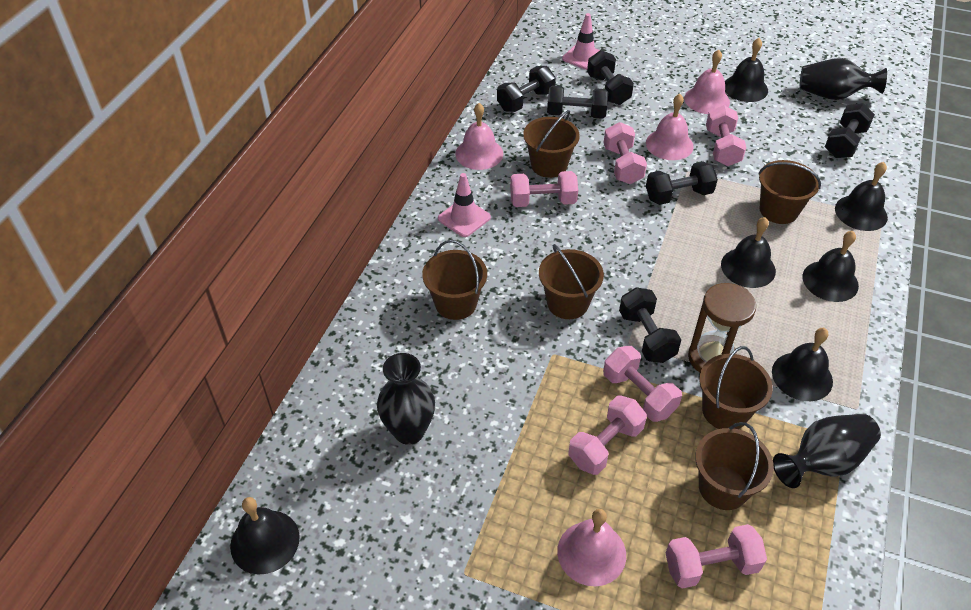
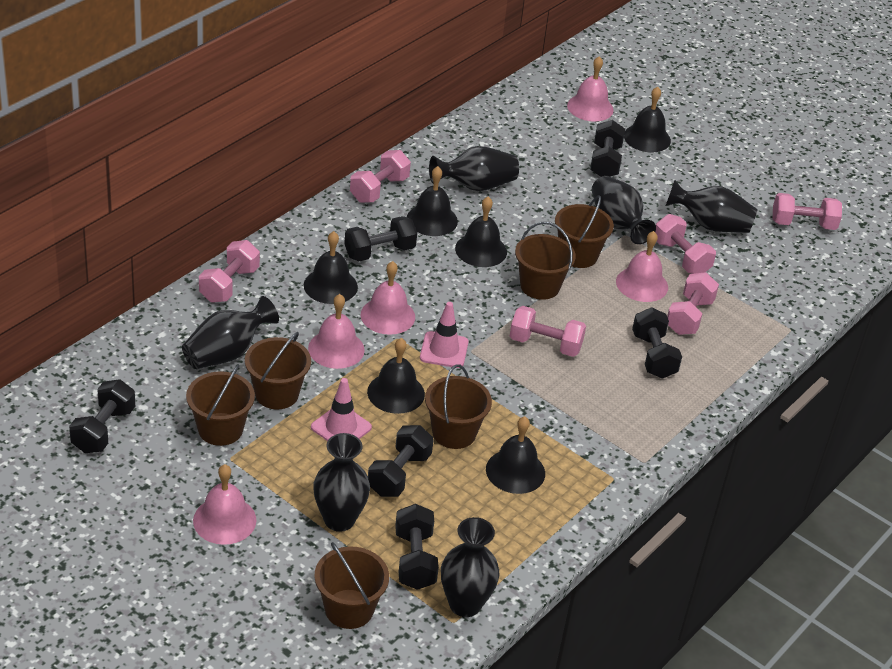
black vase: 3 -> 6
brown hourglass: 1 -> 0
pink bell: 4 -> 5

